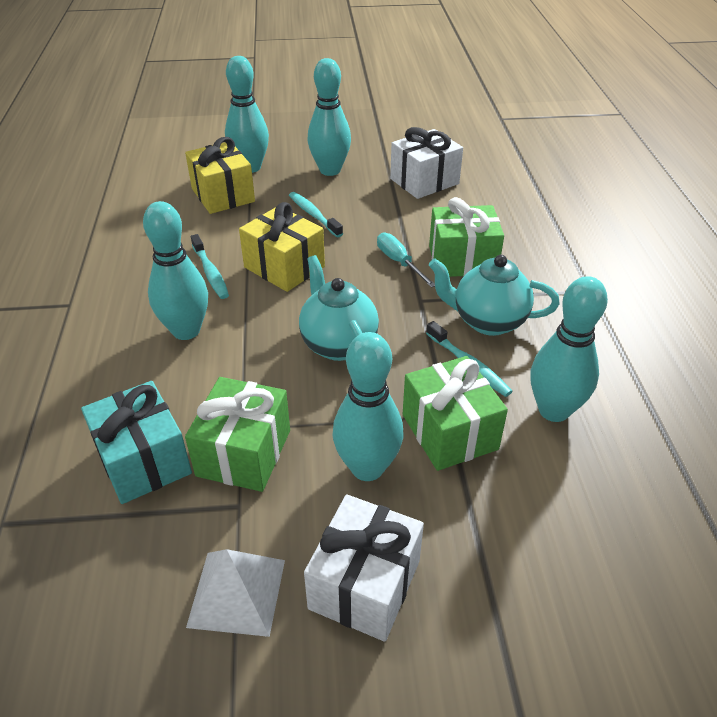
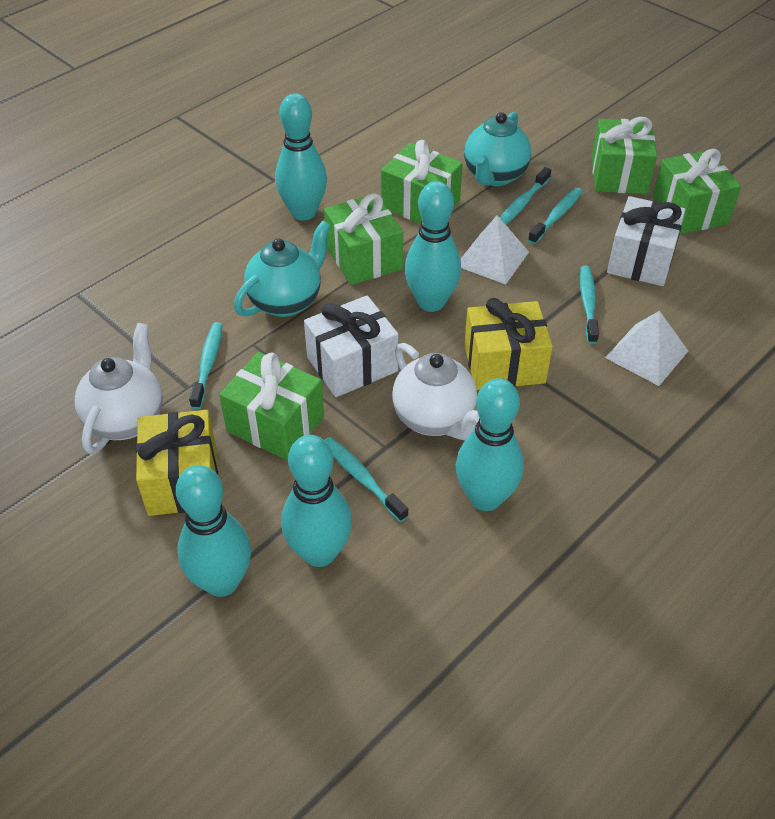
green gift: 3 -> 5
turquoise gift: 1 -> 0
turquoise screwdriver: 1 -> 0
turquoise toothbrush: 3 -> 5
white pyramid: 1 -> 2
white teapot: 0 -> 2

